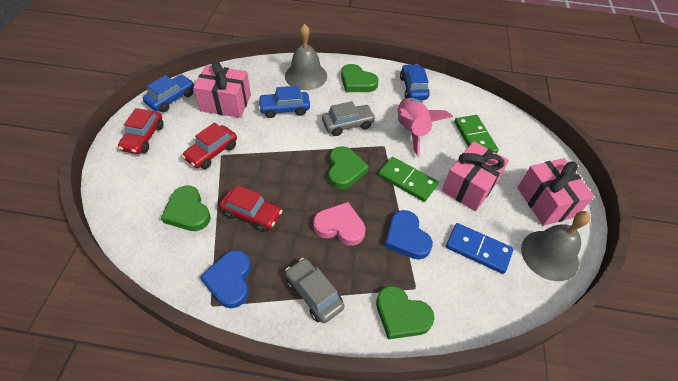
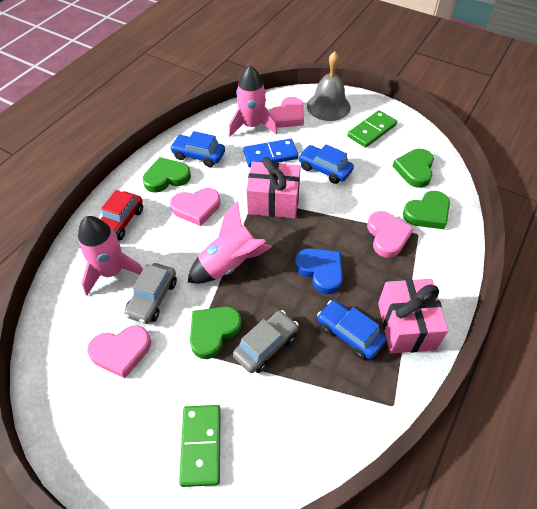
blue heart: 2 -> 1
grey bell: 2 -> 1
pink gift: 3 -> 2
pink heart: 1 -> 4
pink rocket: 1 -> 3
red car: 3 -> 1

